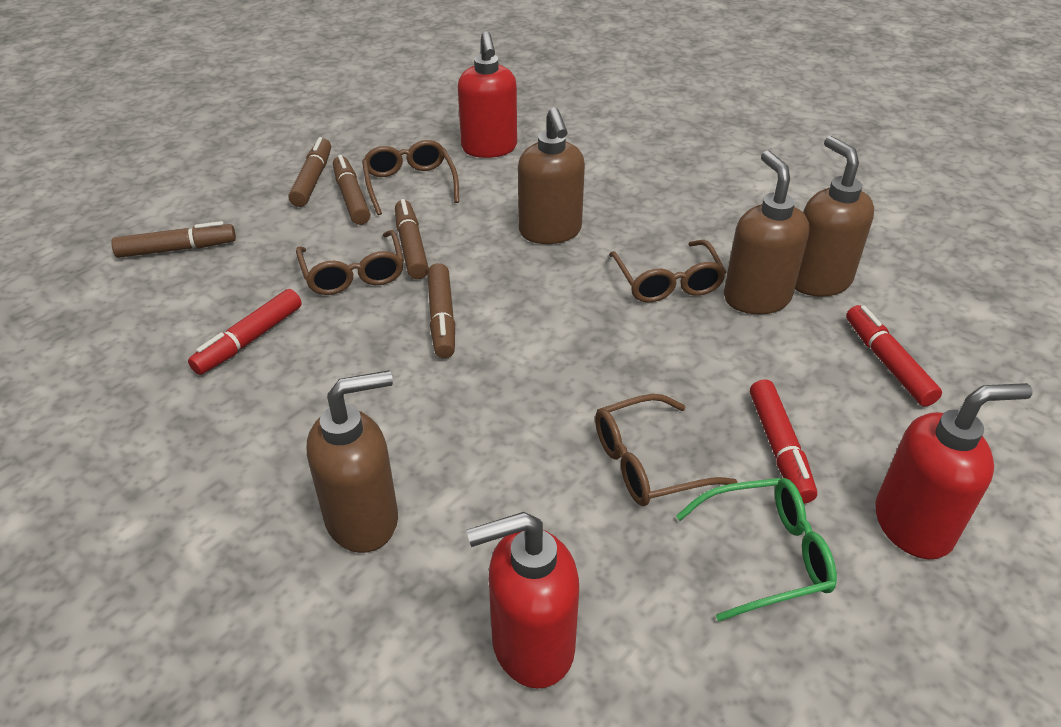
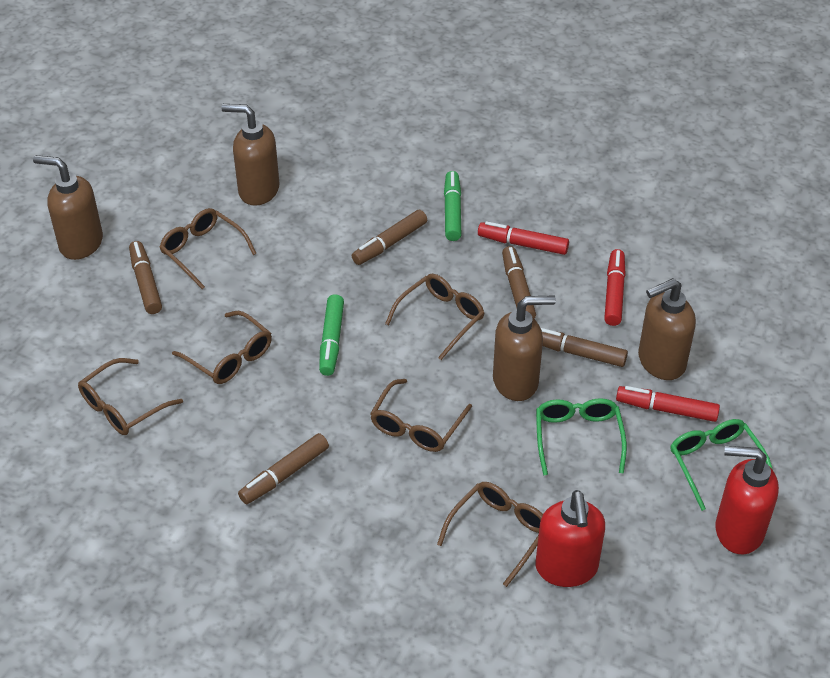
brown glasses: 4 -> 6
green glasses: 1 -> 2
green marker: 0 -> 2
red soap dispenser: 3 -> 2

